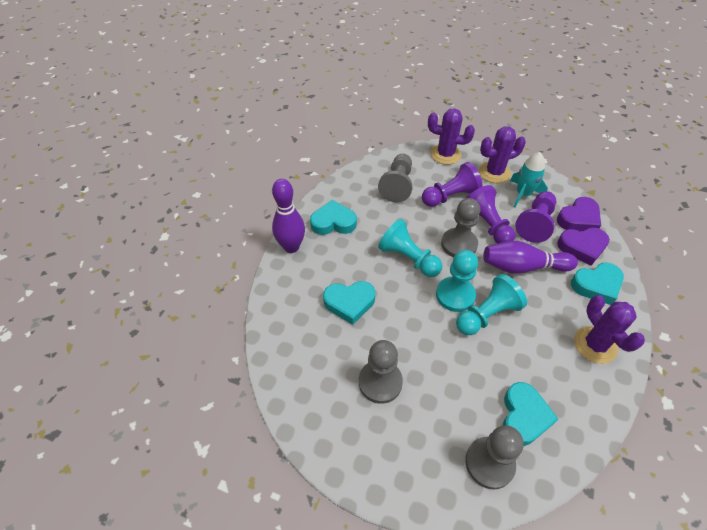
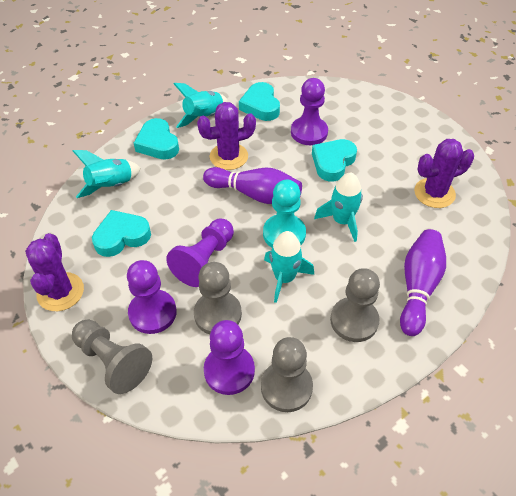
purple heart: 2 -> 0
purple pawn: 3 -> 4
turquoise pawn: 3 -> 1
turquoise rocket: 1 -> 4

